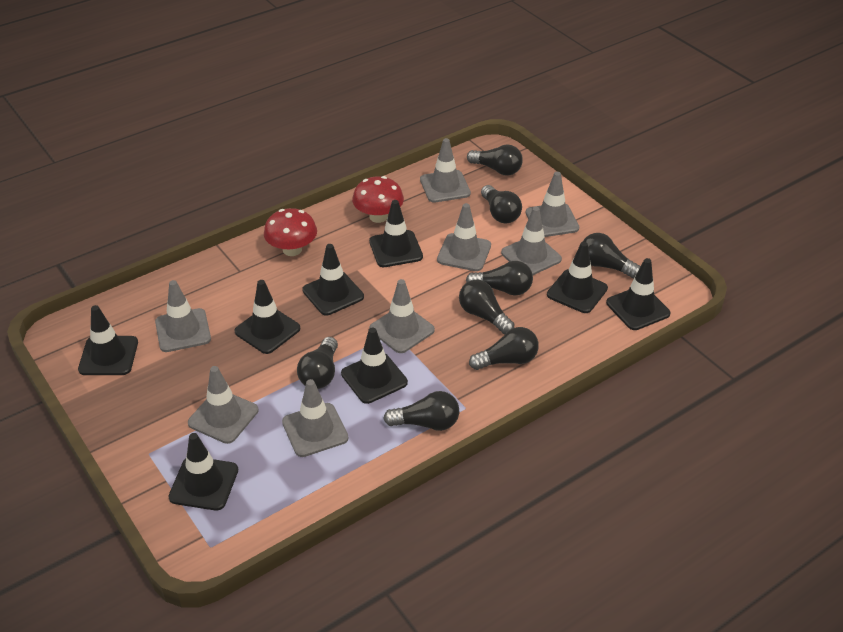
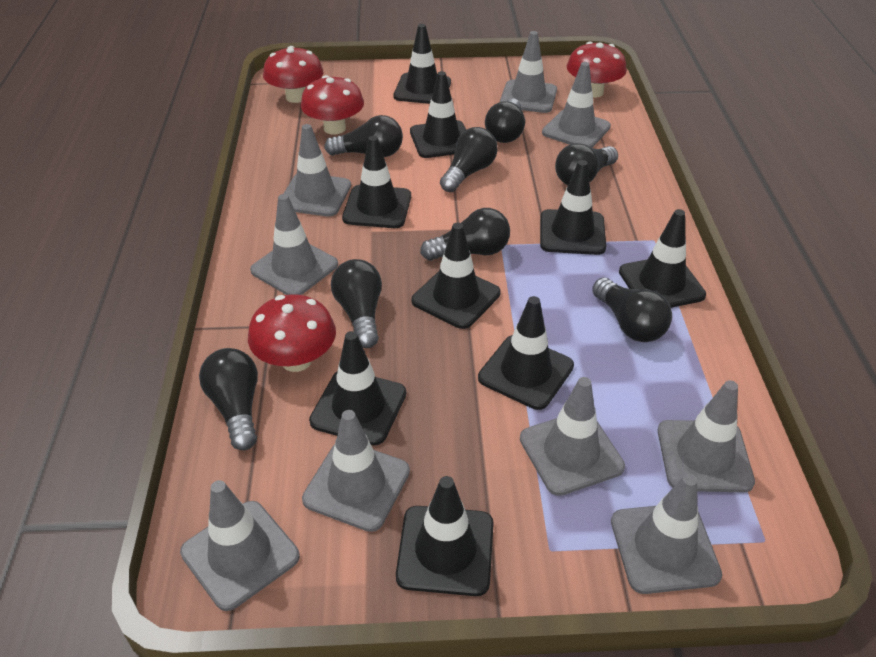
black traffic cone: 8 -> 9
grey traffic cone: 8 -> 9
red mushroom: 2 -> 4

